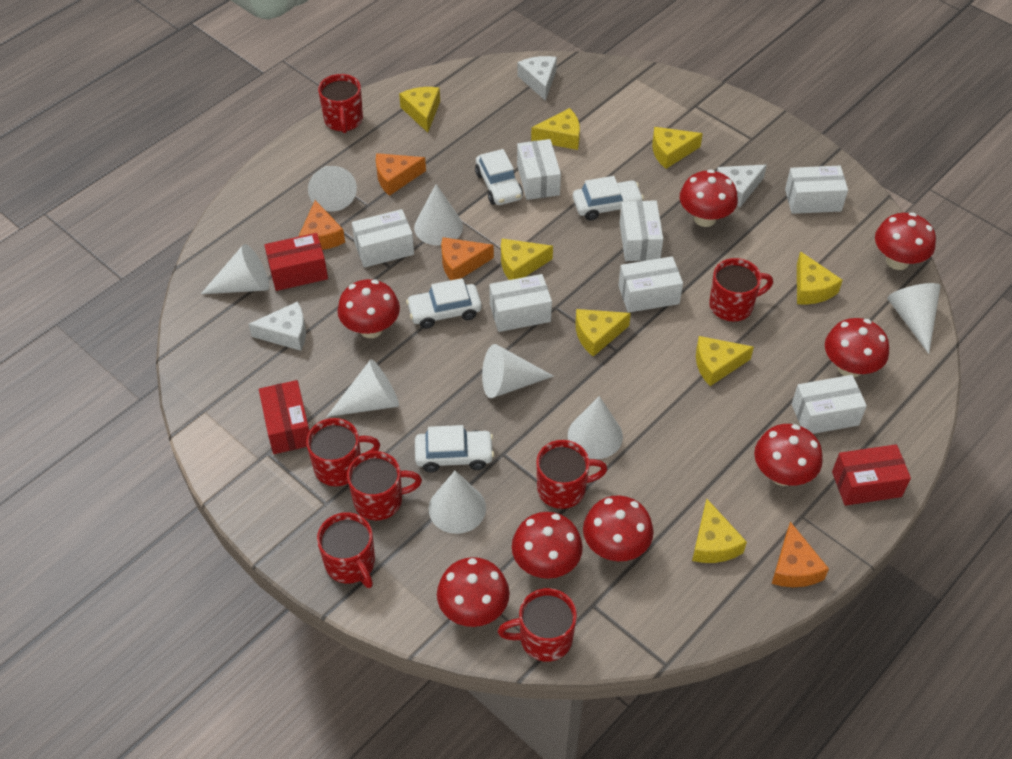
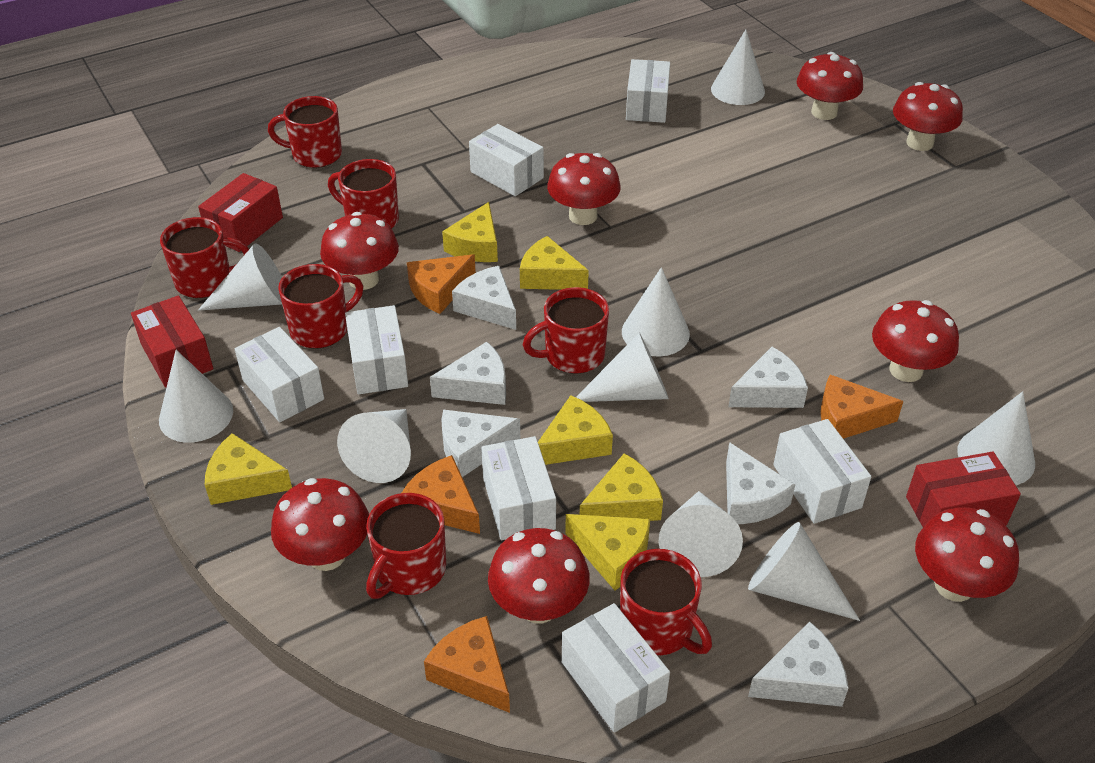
white car: 4 -> 0
white cheese: 3 -> 6
white cone: 8 -> 9
yellow cheese: 8 -> 6

